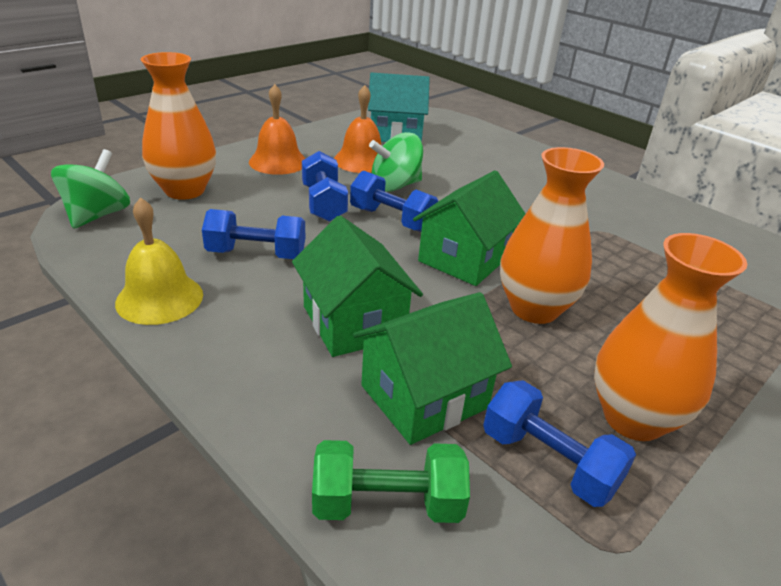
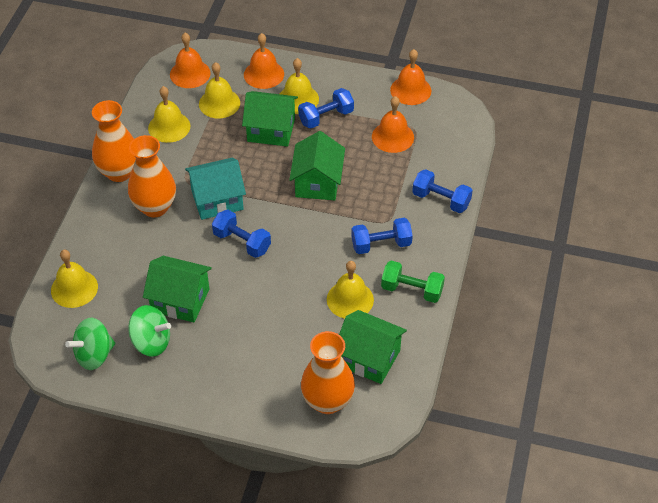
green house: 3 -> 4
orange bell: 2 -> 4
yellow bell: 1 -> 5

